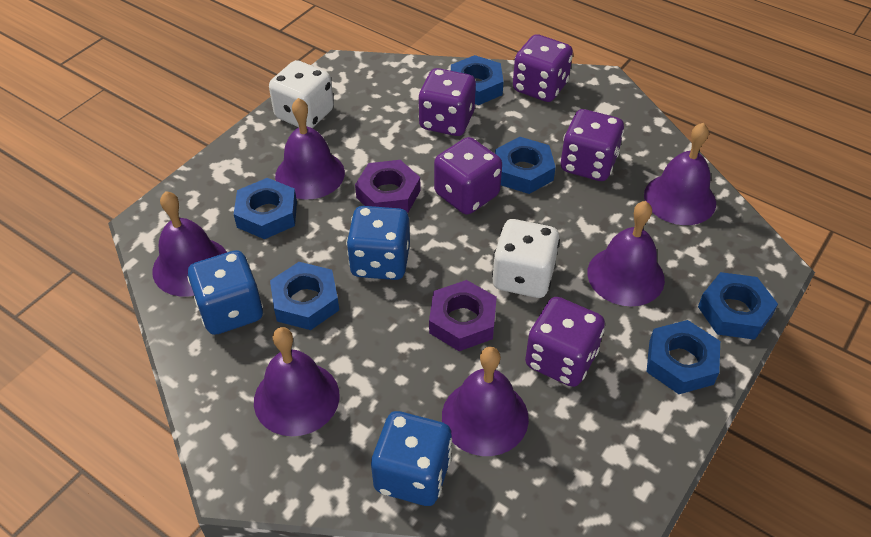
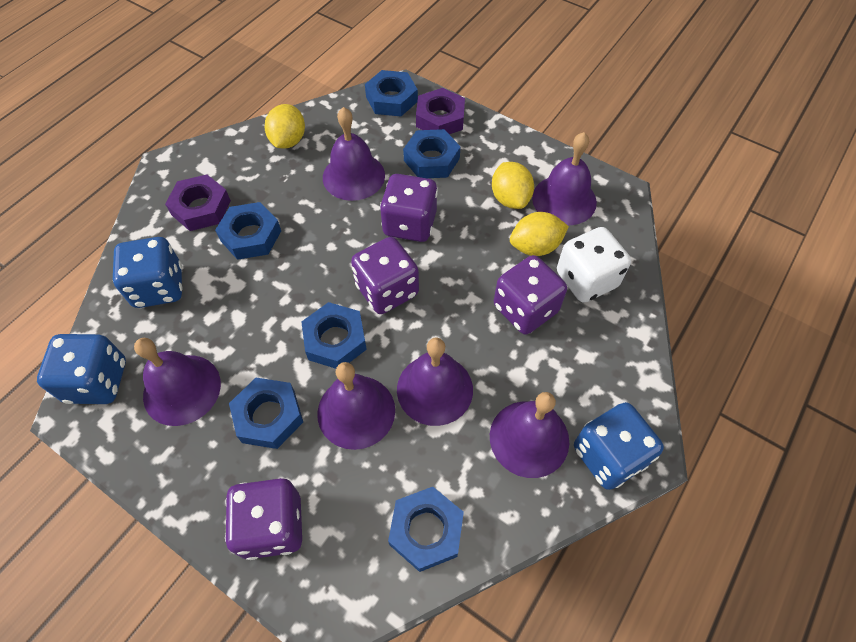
purple dice: 5 -> 4
white dice: 2 -> 1
yellow lemon: 0 -> 3

